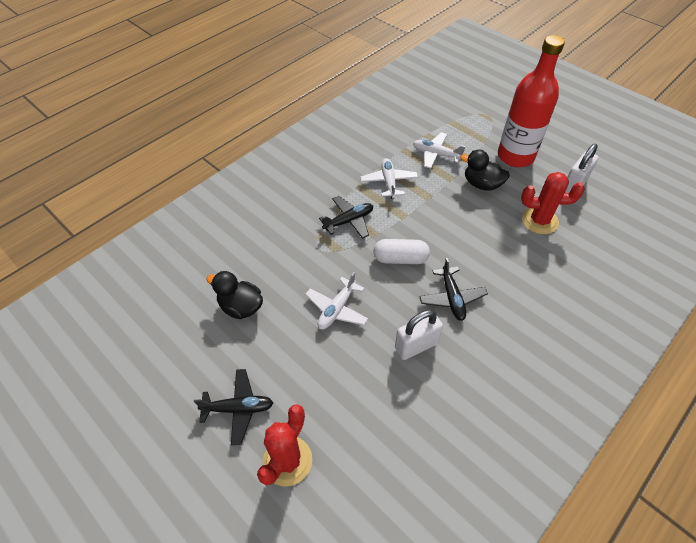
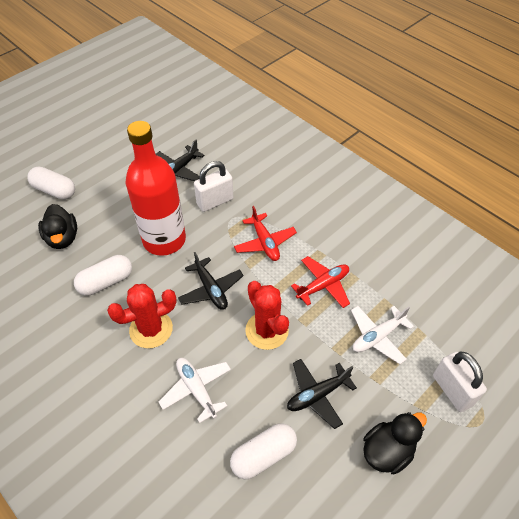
red plane: 0 -> 2
white capsule: 1 -> 3
white plane: 3 -> 2

